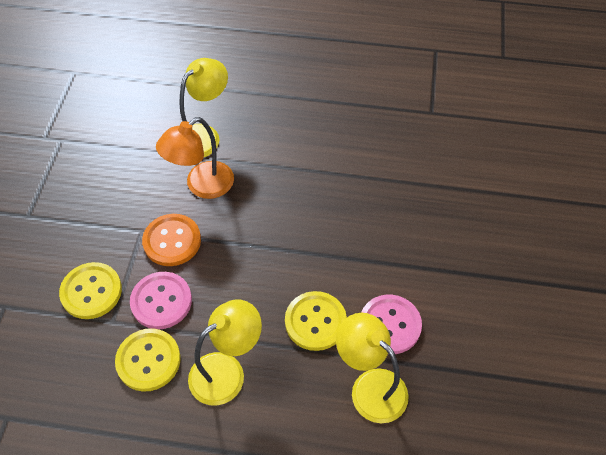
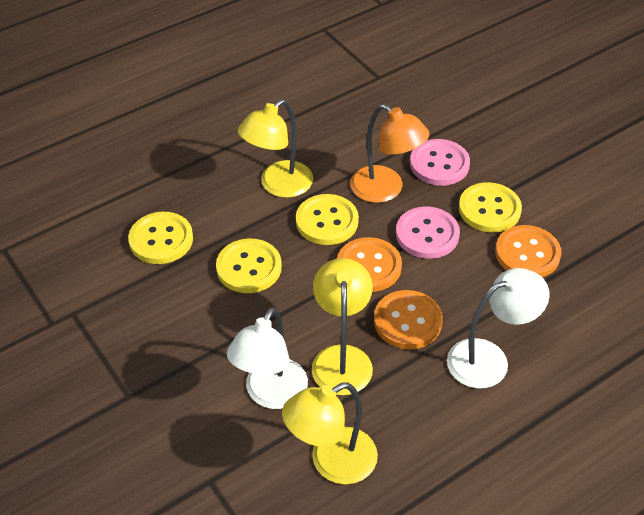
orange button: 1 -> 3
white lamp: 0 -> 2
yellow button: 3 -> 4

